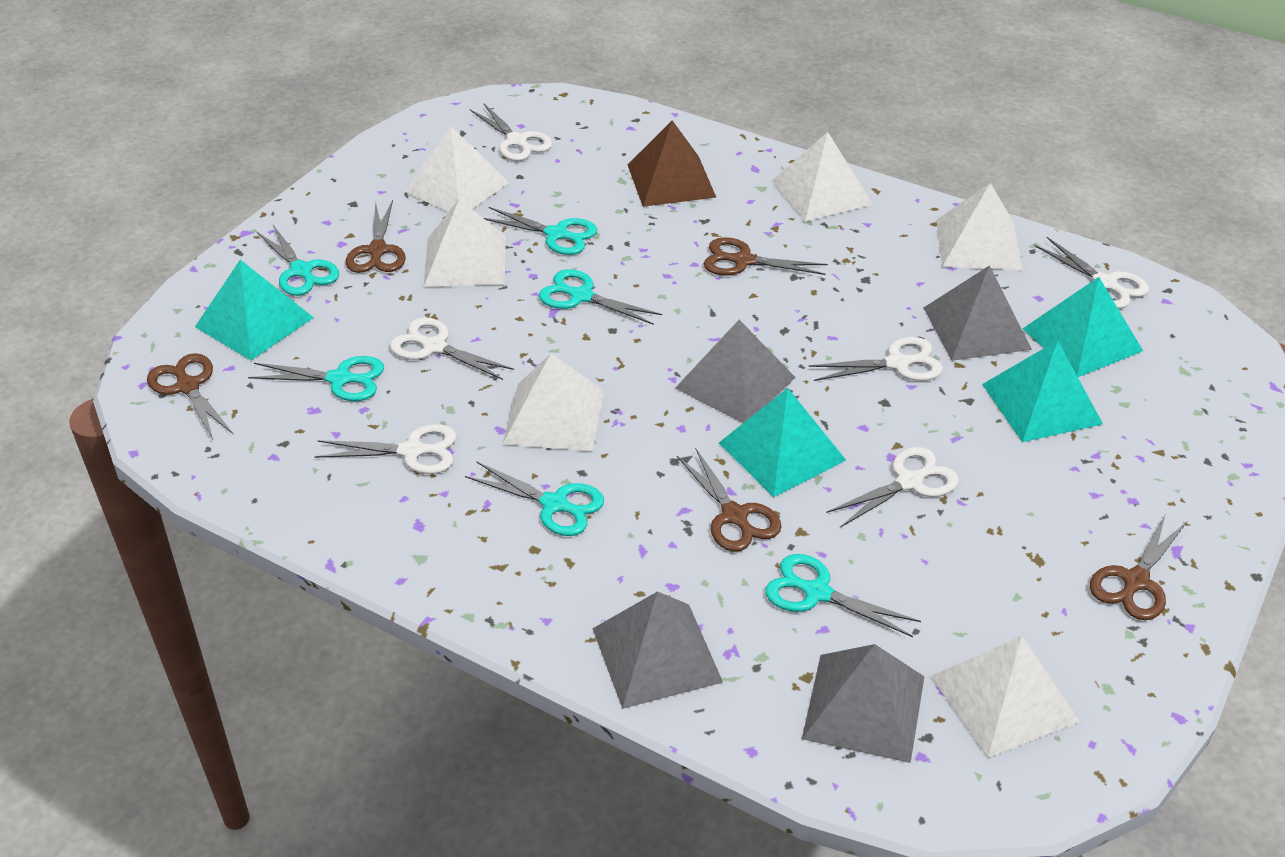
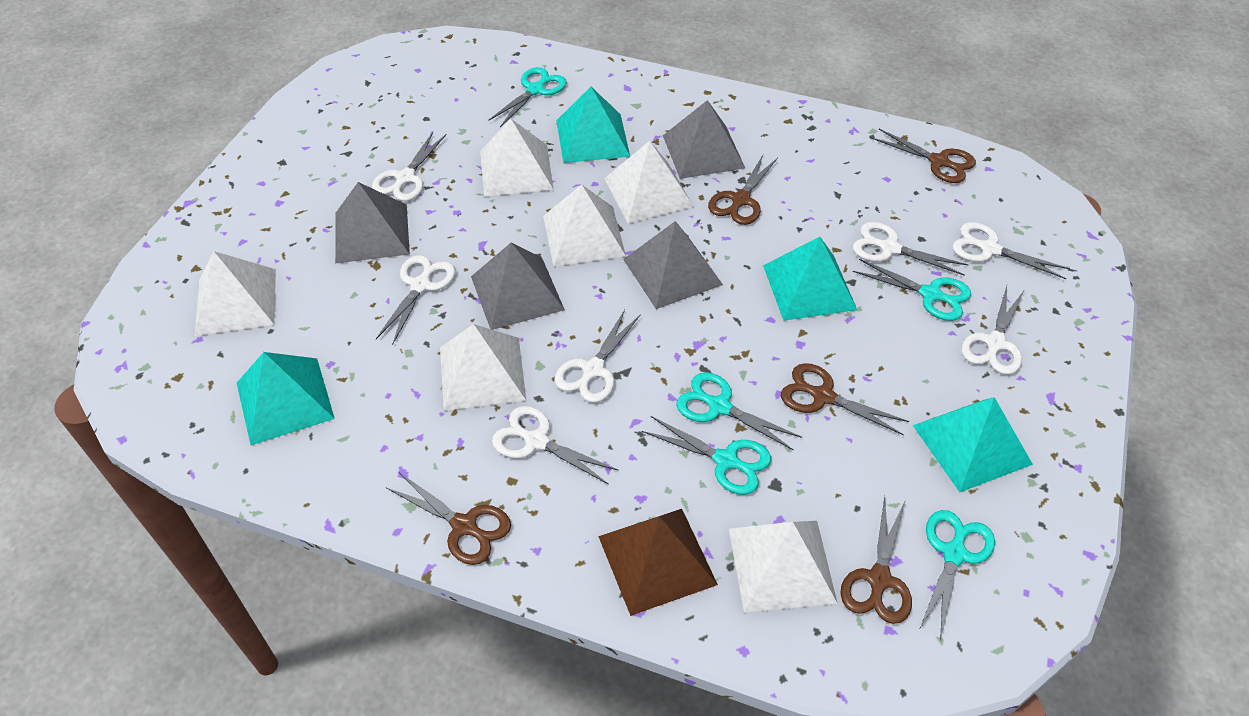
turquoise scissors: 6 -> 5
white scissors: 6 -> 7

